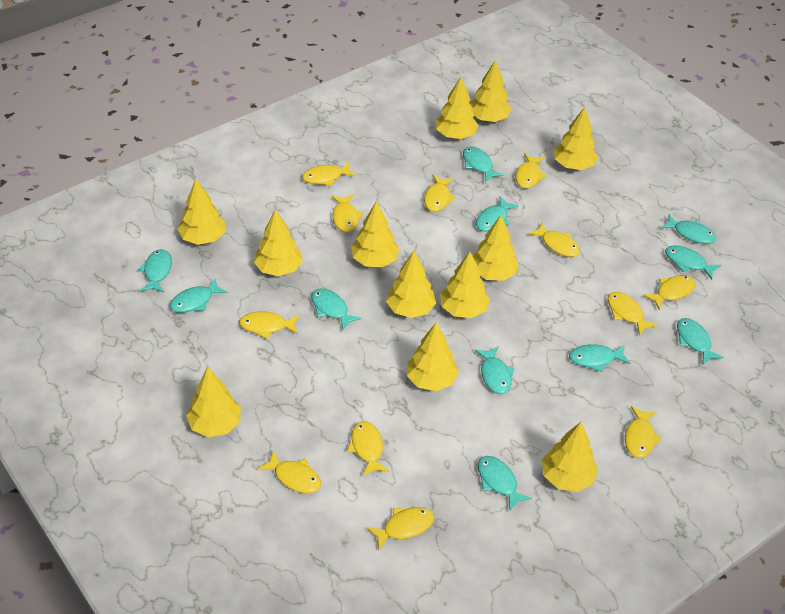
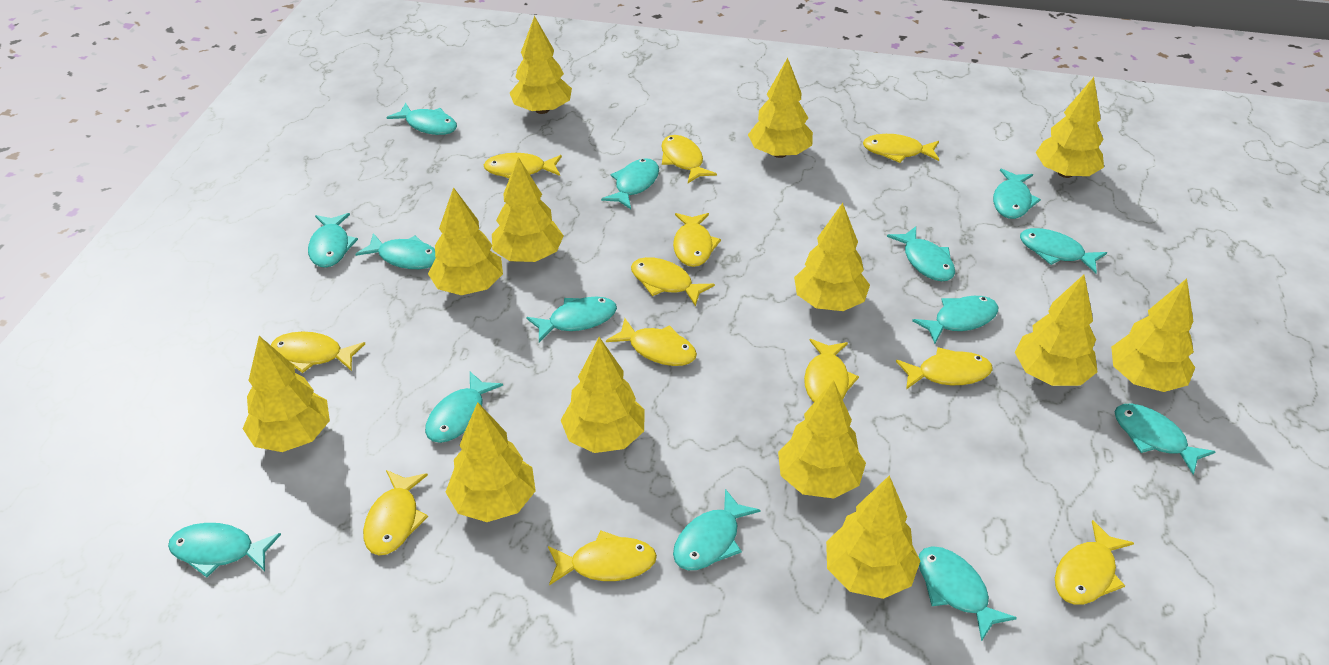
turquoise fish: 11 -> 14
yellow tree: 12 -> 13

